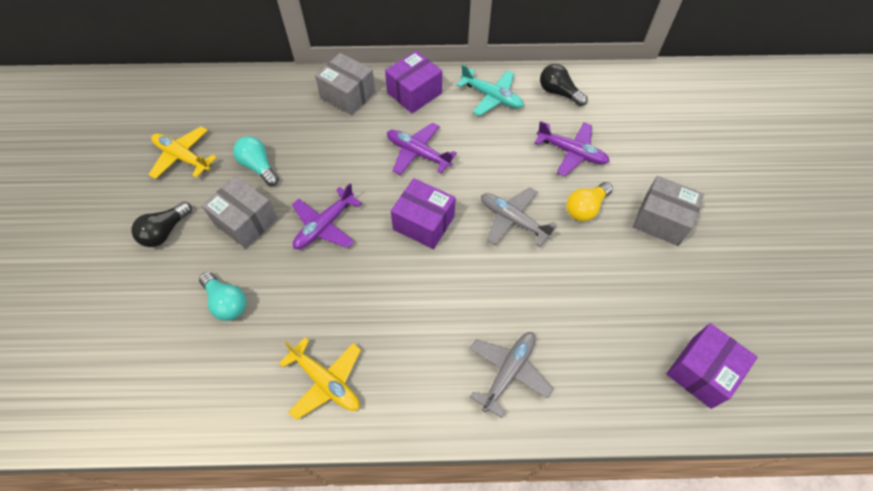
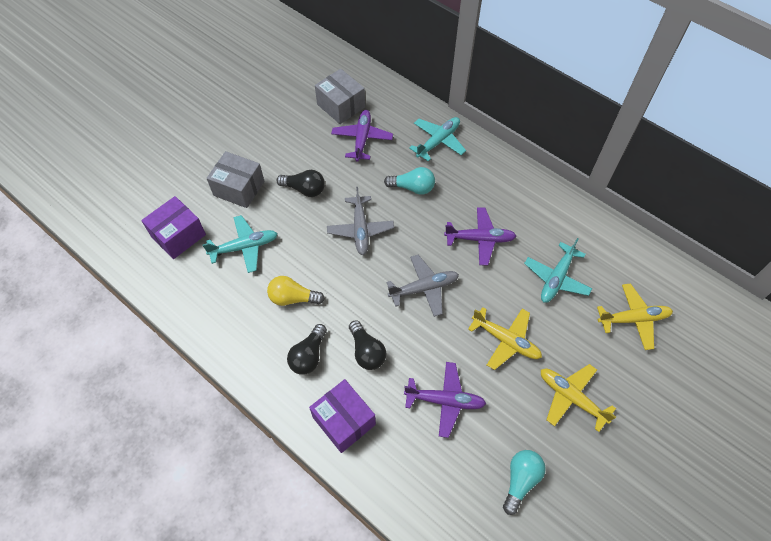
black light bulb: 2 -> 3
grey box: 3 -> 2
purple box: 3 -> 2
turquoise plane: 1 -> 3
yellow plane: 2 -> 3

